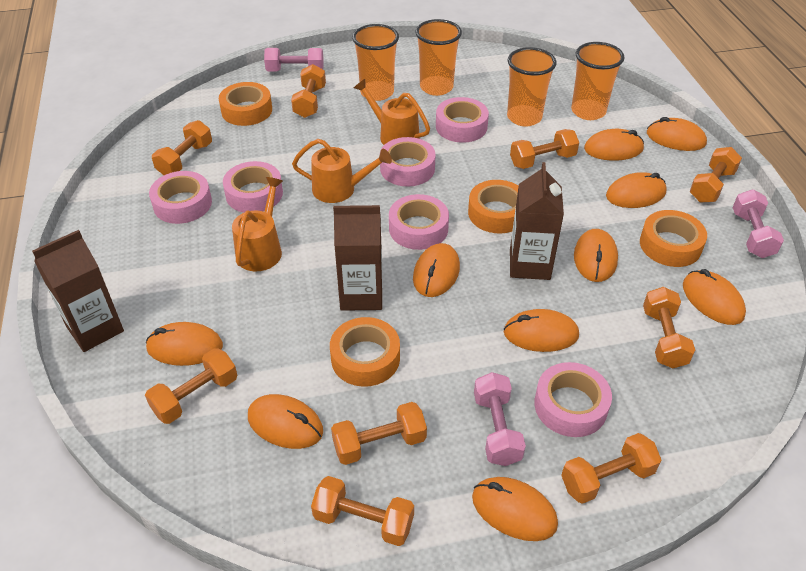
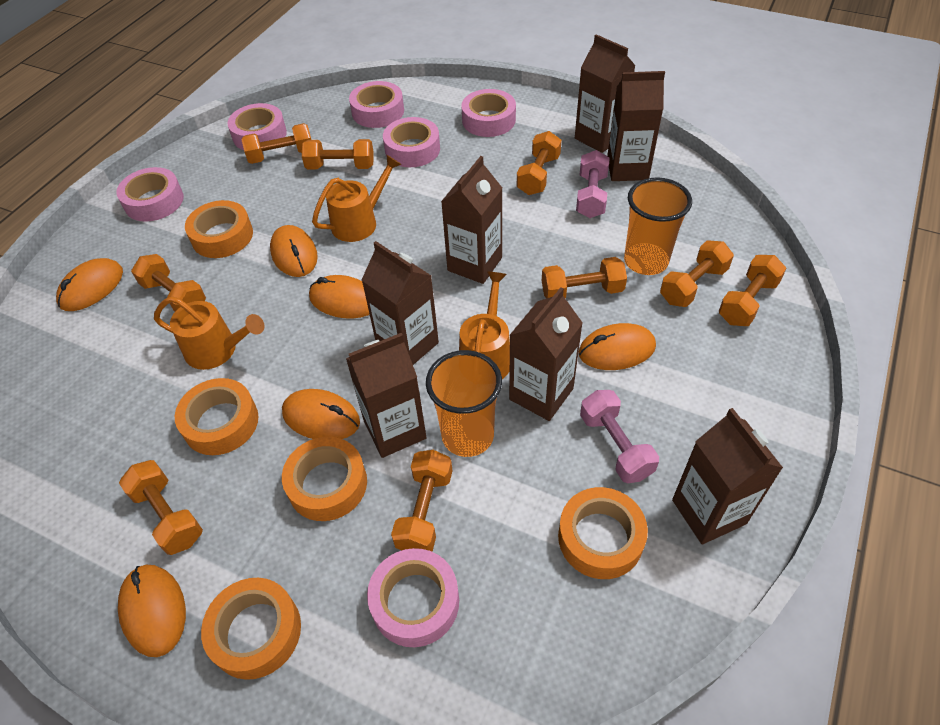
brown carton: 3 -> 7
orange cup: 4 -> 2
orange mouse: 10 -> 6
orange tape: 4 -> 5
pink dumbbell: 3 -> 2

